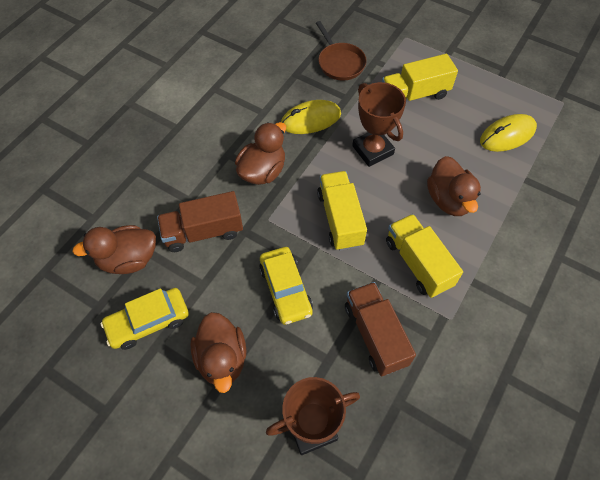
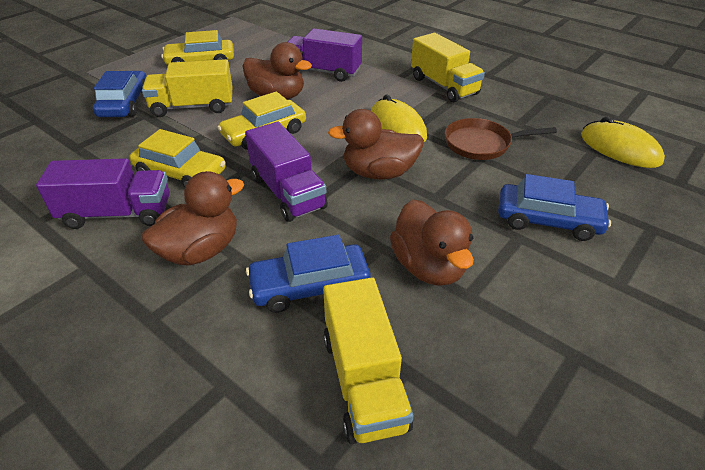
blue car: 0 -> 3
brown trophy: 2 -> 0
brown truck: 2 -> 0
purple truck: 0 -> 3
yellow car: 2 -> 3

